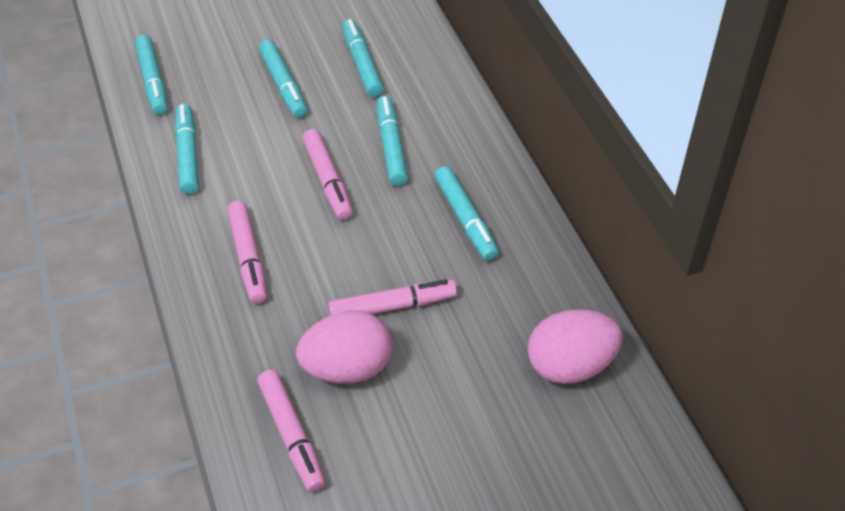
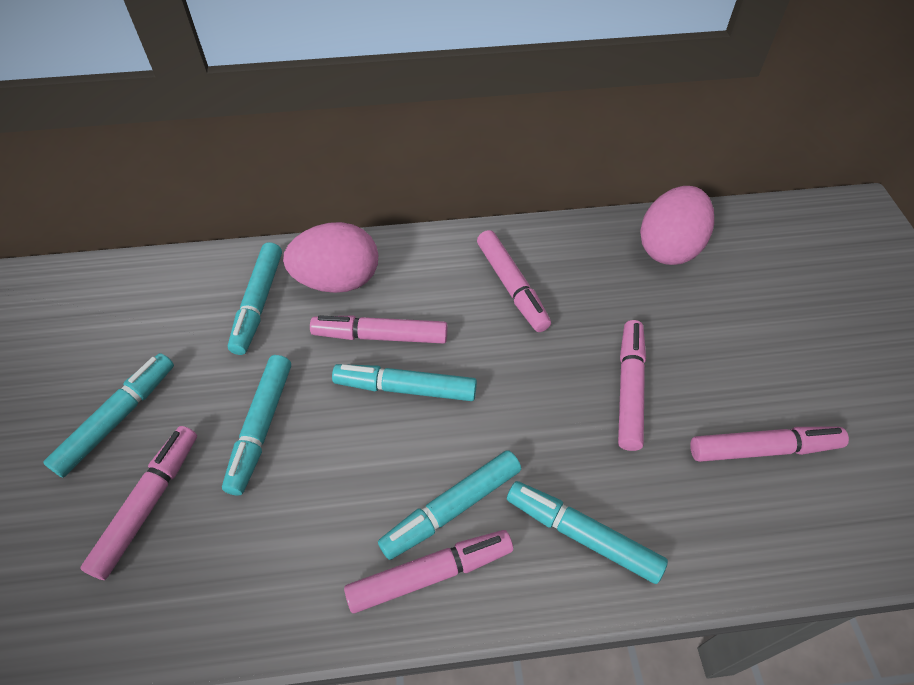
pink marker: 4 -> 6

